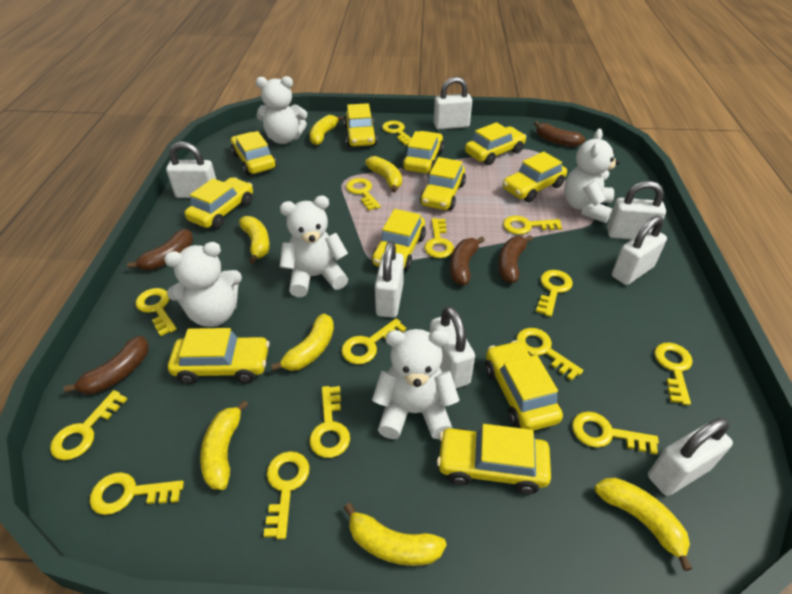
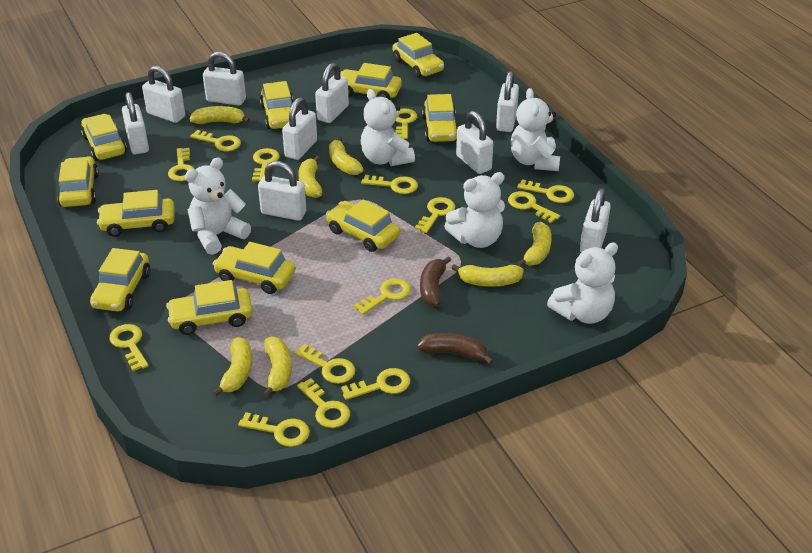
brown banana: 5 -> 2
white padlock: 7 -> 9

